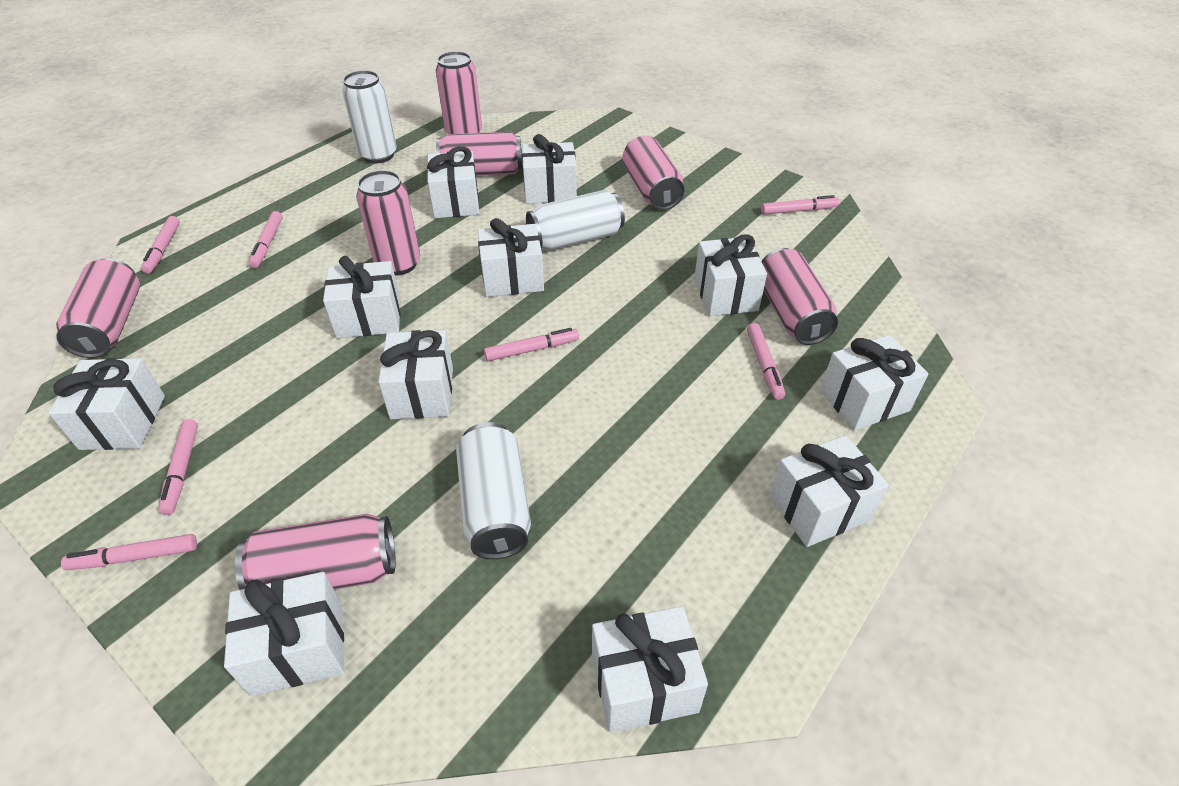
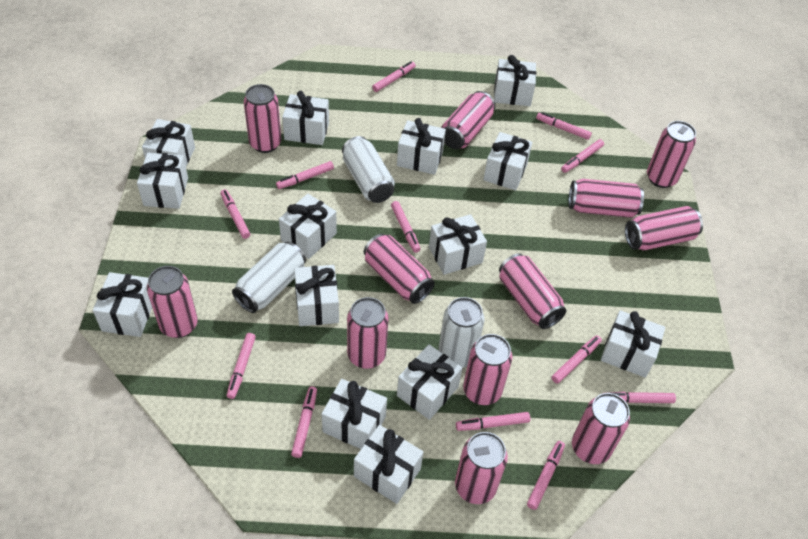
pink can: 7 -> 12
pink marker: 7 -> 12
white gift: 11 -> 14

